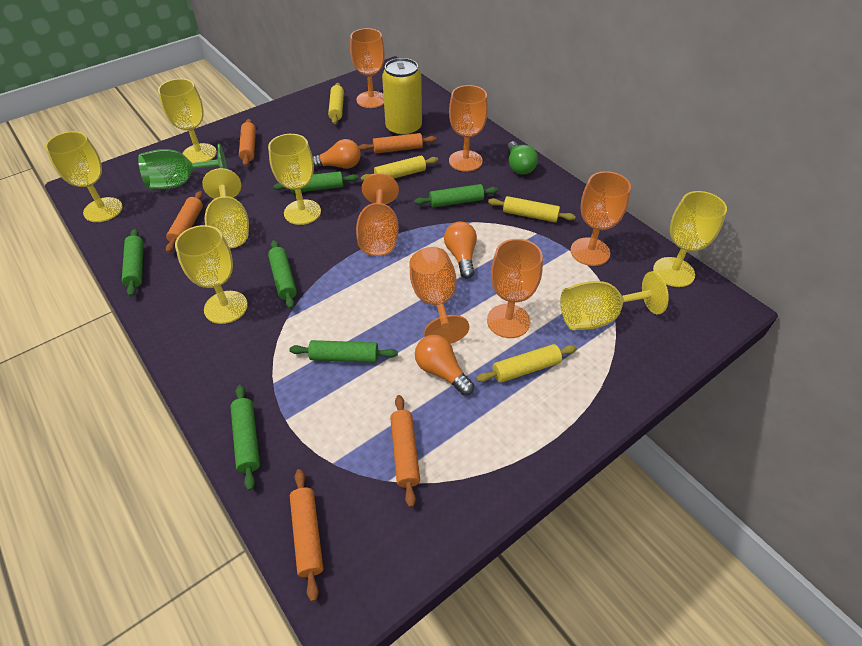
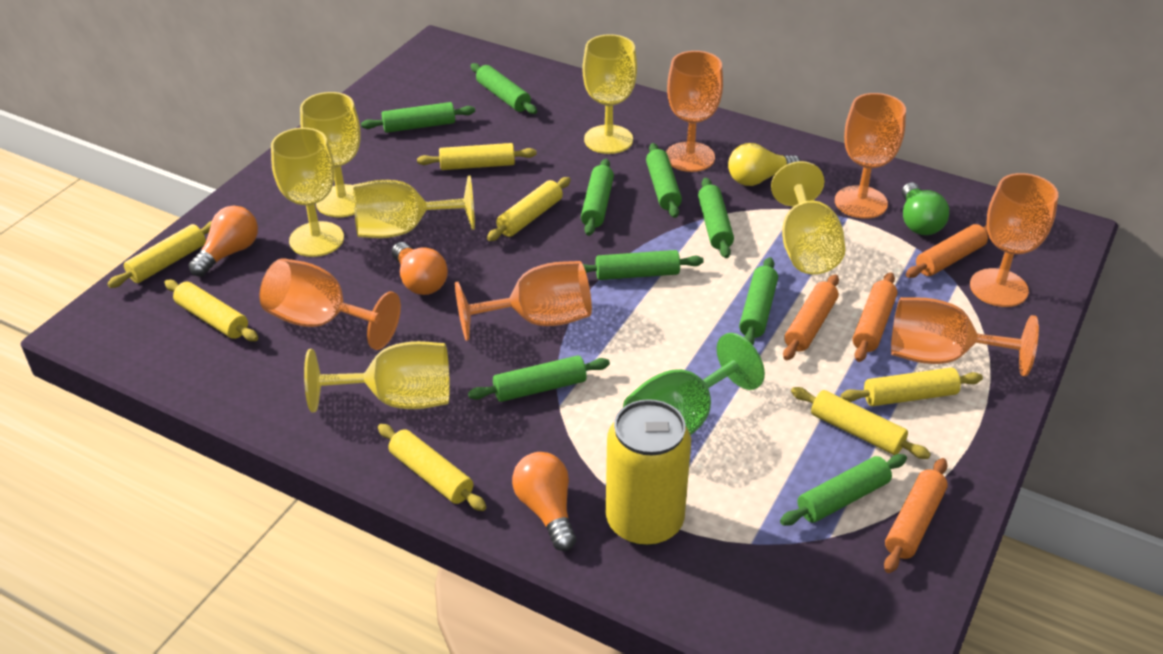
green rolling pin: 6 -> 9
orange rolling pin: 5 -> 4
yellow goblet: 7 -> 6
yellow light bulb: 0 -> 1
yellow rolling pin: 4 -> 7

